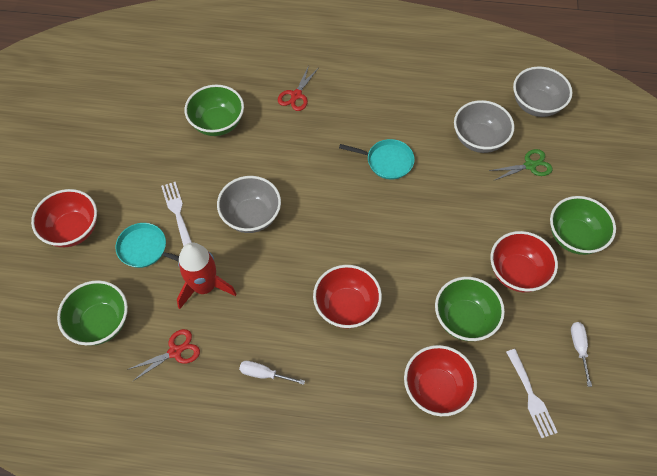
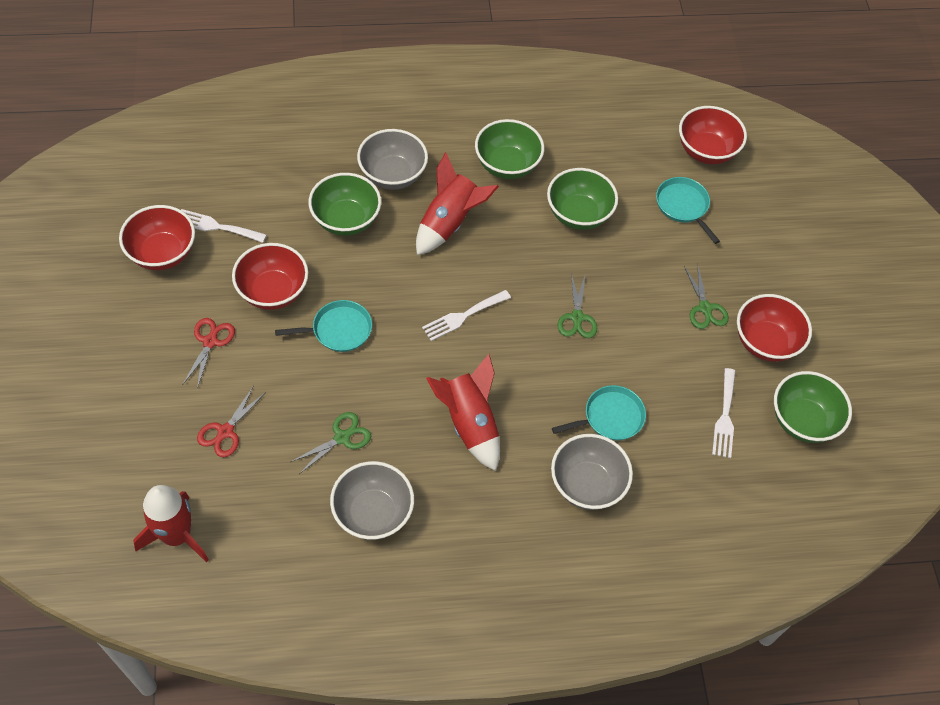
green scissors: 1 -> 3
red rocket: 1 -> 3
turquoise pan: 2 -> 3
white fork: 2 -> 3
white screwdriver: 2 -> 0

